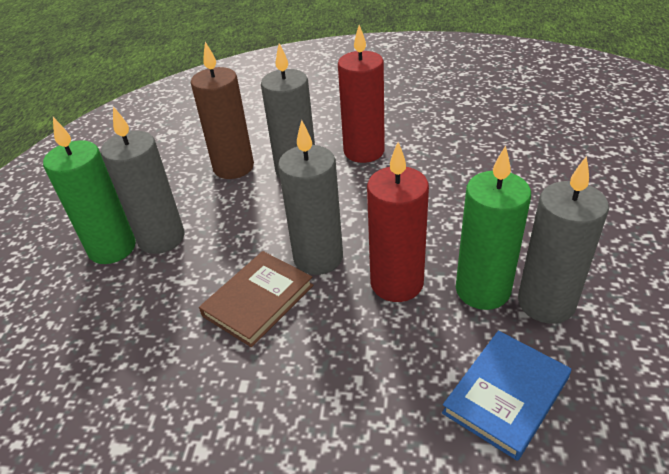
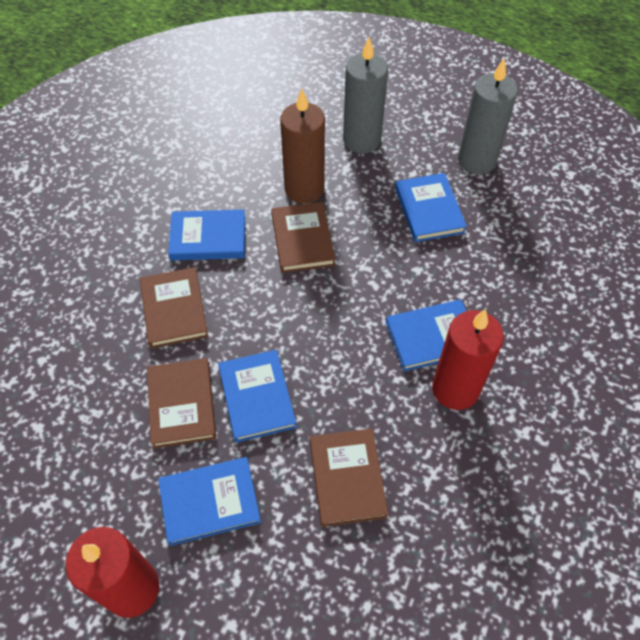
blue book: 1 -> 5
brown book: 1 -> 4
green candle: 2 -> 0
grey candle: 4 -> 2

